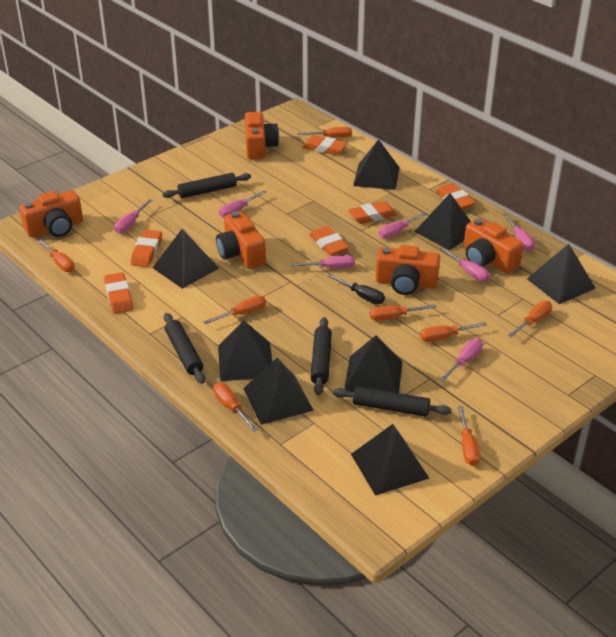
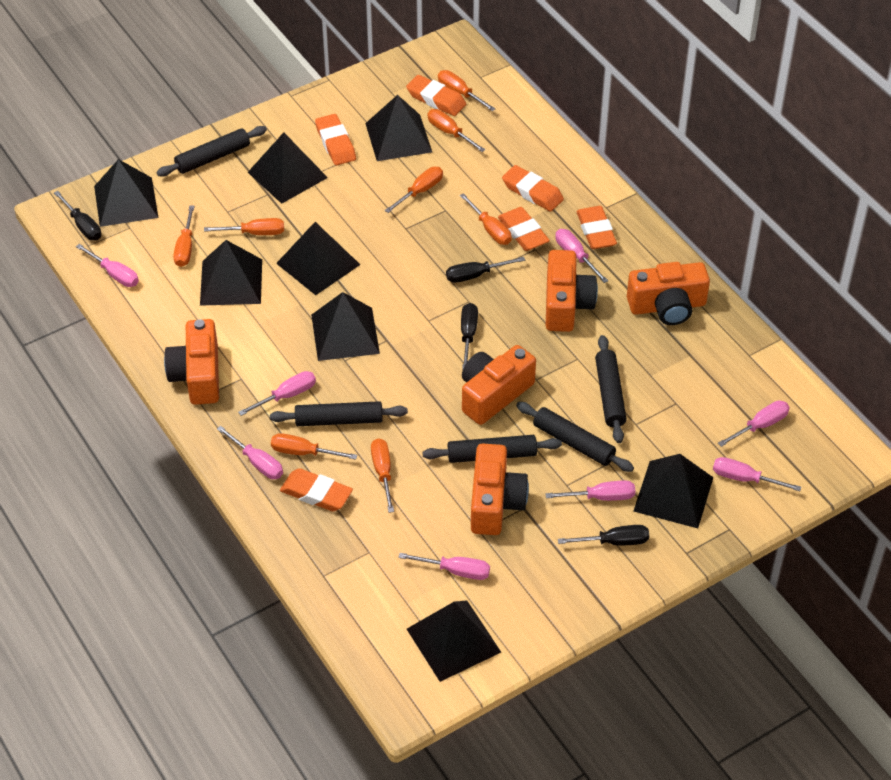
black rolling pin: 4 -> 5
black screwdriver: 1 -> 4
pink screwdriver: 7 -> 8

